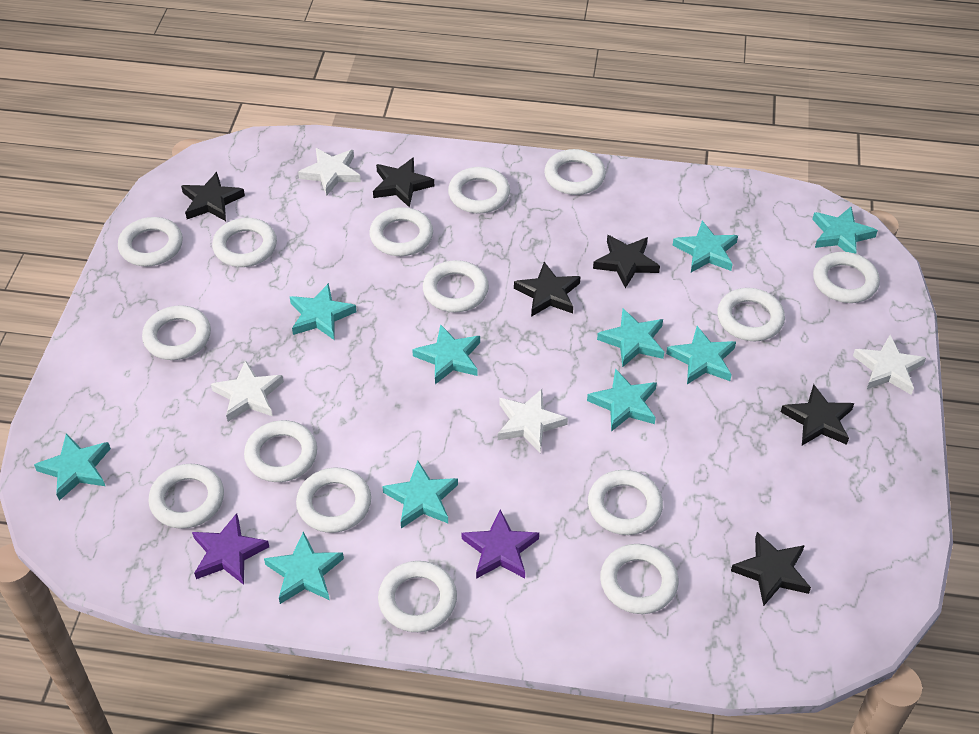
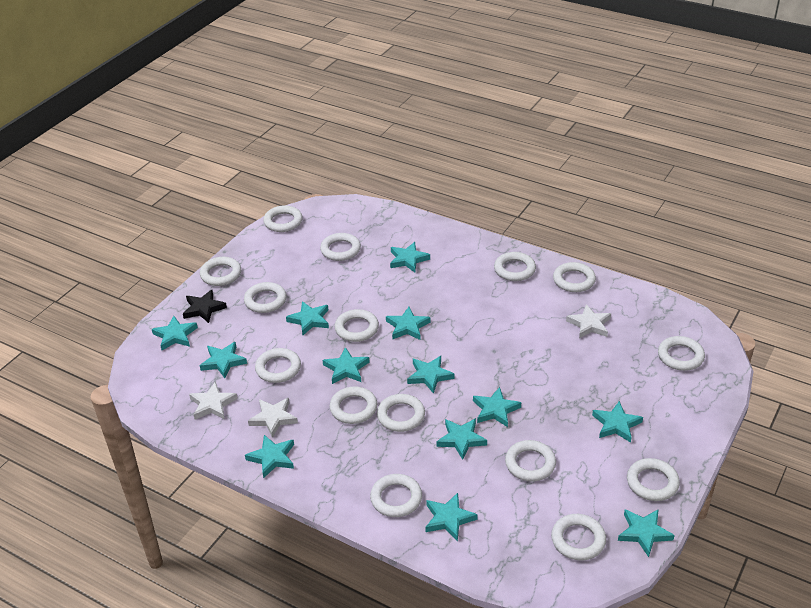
black star: 6 -> 1
purple star: 2 -> 0
turquoise star: 10 -> 13
white star: 4 -> 3

